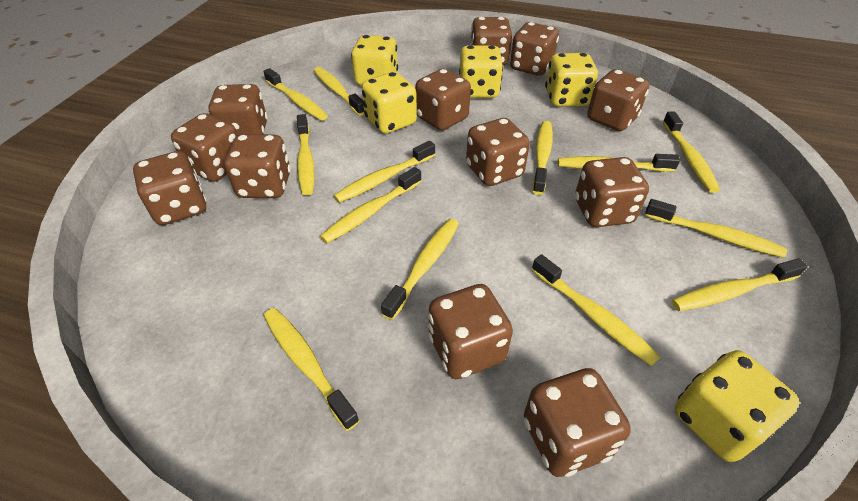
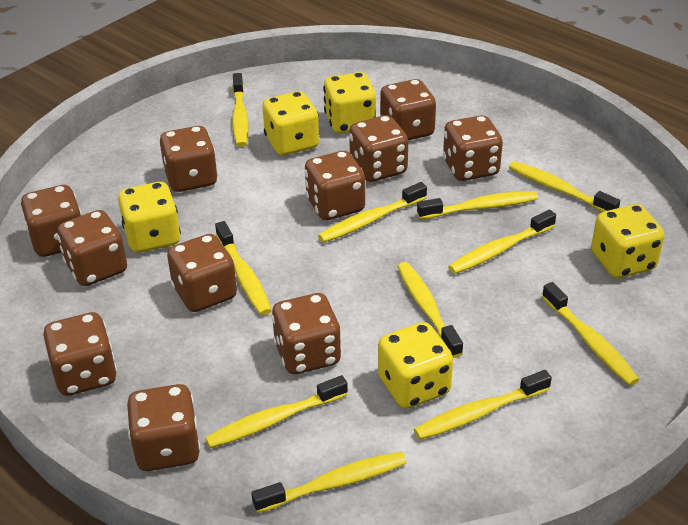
brown dice: 12 -> 11
yellow toothbrush: 13 -> 11

